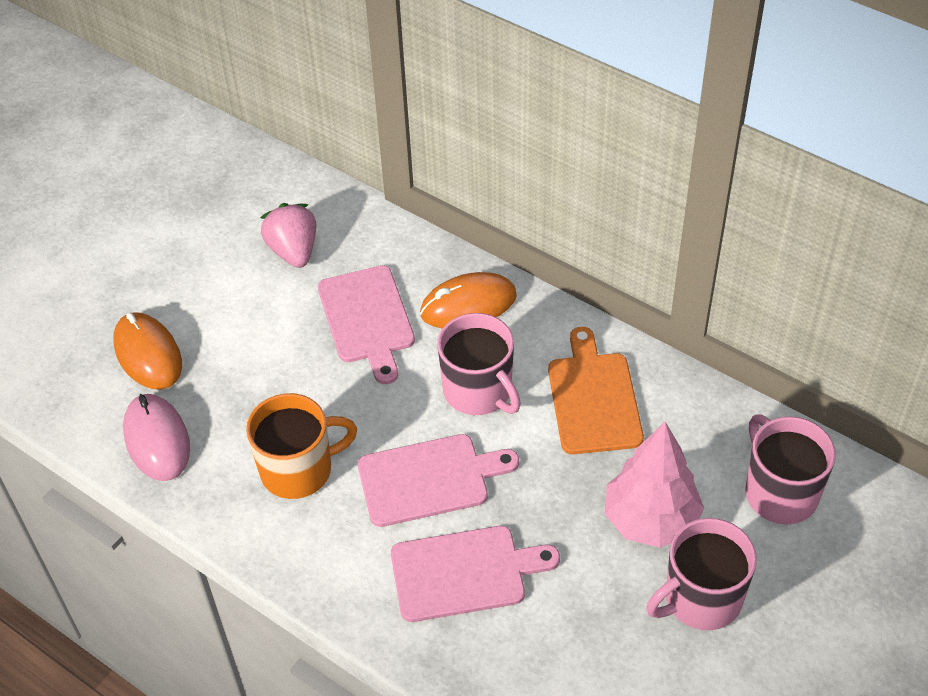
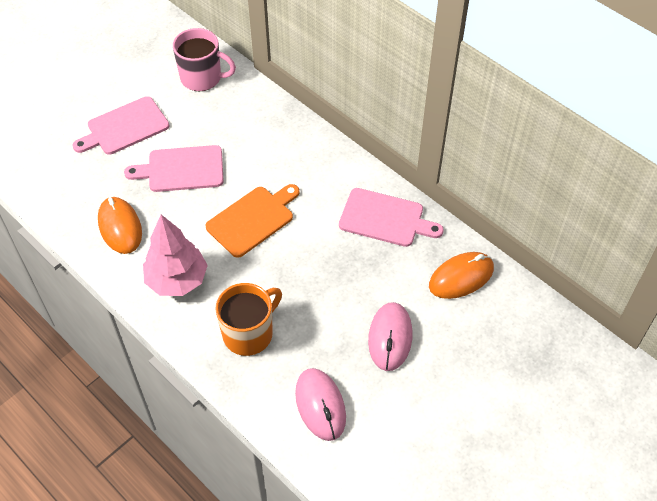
pink mouse: 1 -> 2
pink mug: 3 -> 1
pink strawberry: 1 -> 0

